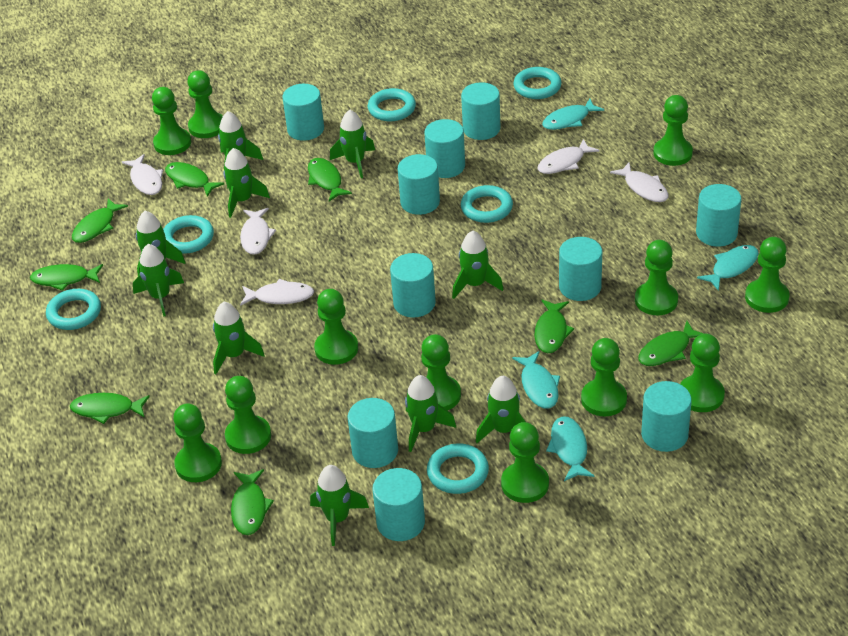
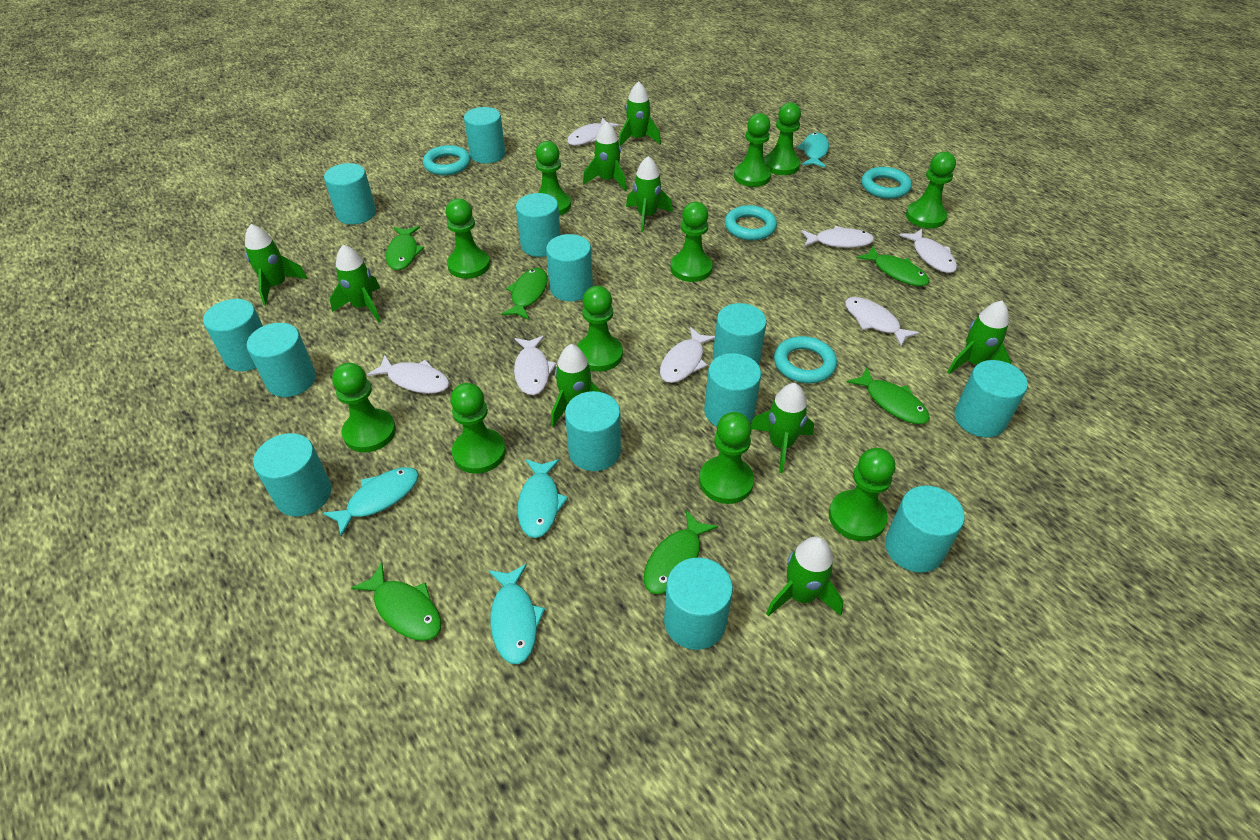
green fish: 8 -> 6
green pawn: 12 -> 11
green rocket: 10 -> 9
turquoise cylinder: 10 -> 13
turquoise ring: 6 -> 4
white fish: 5 -> 7

